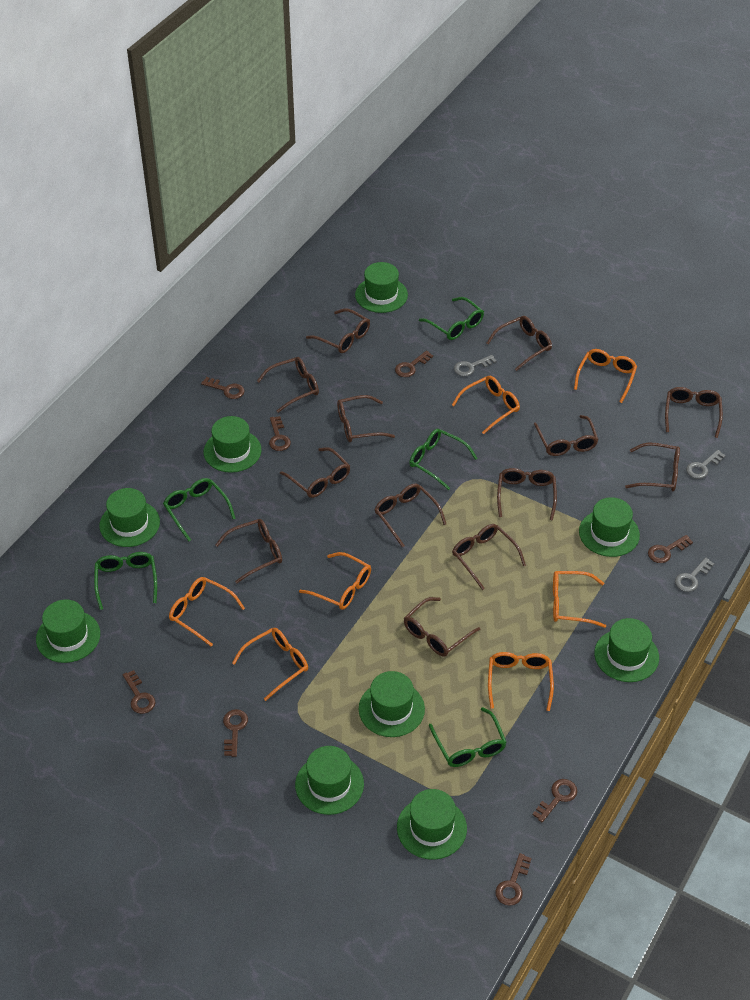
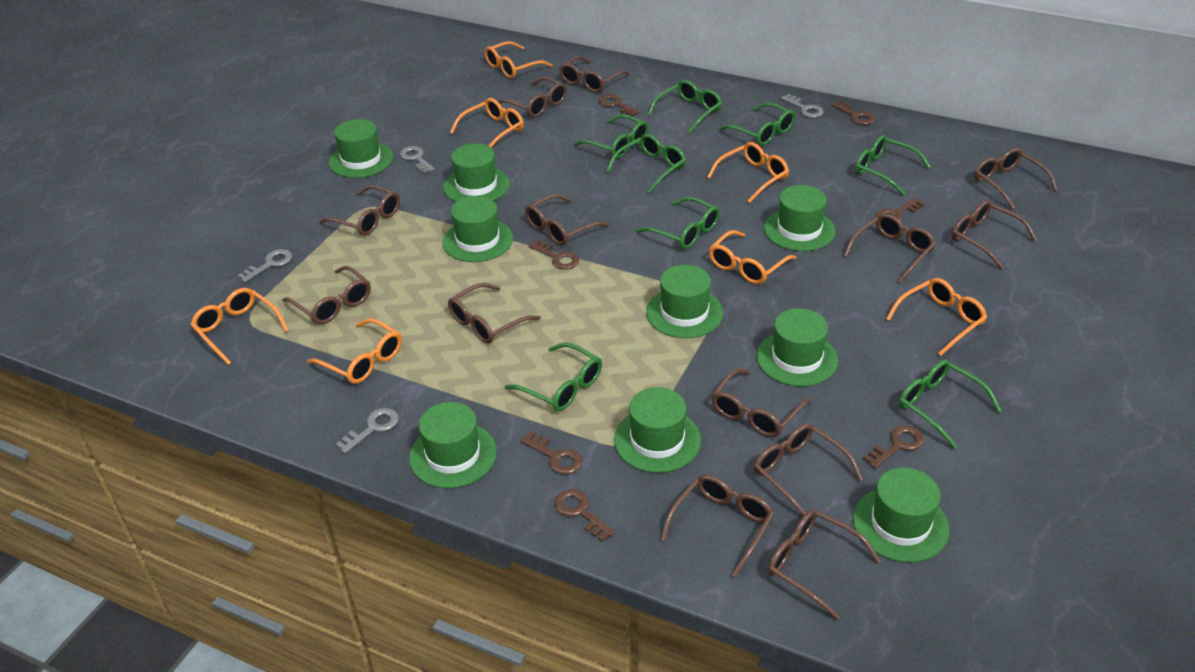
brown key: 8 -> 7
green glasses: 5 -> 8
grey key: 3 -> 4

